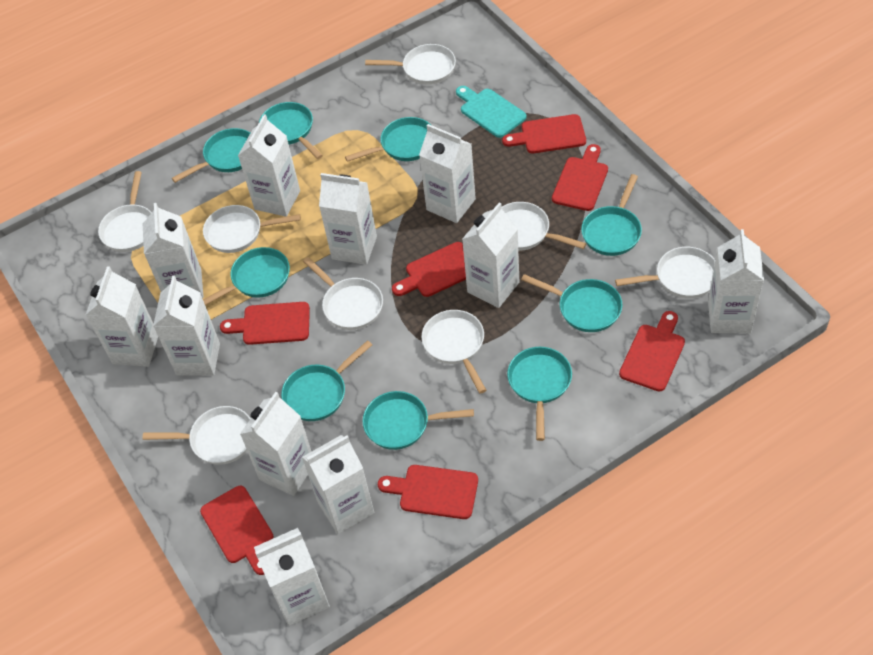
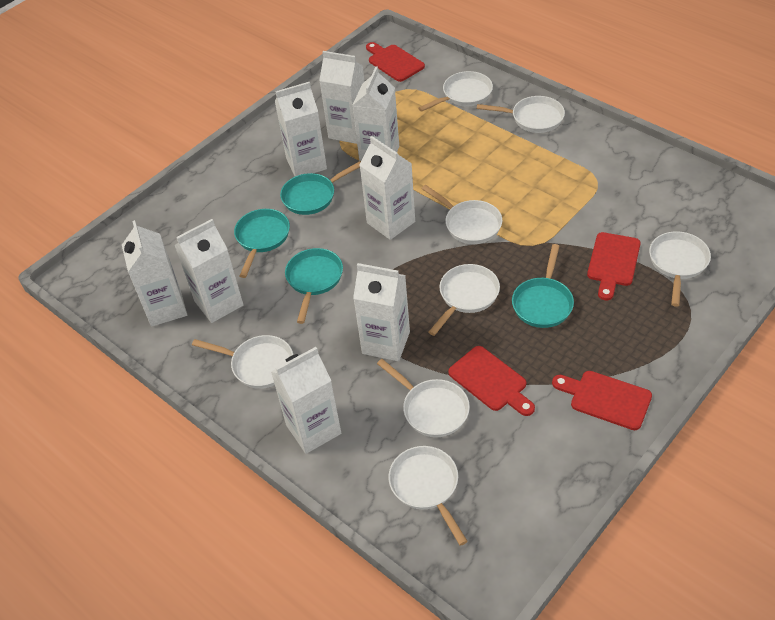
red cutting board: 7 -> 4
turquoise cutting board: 1 -> 0
turquoise pan: 9 -> 4
white carton: 11 -> 8

